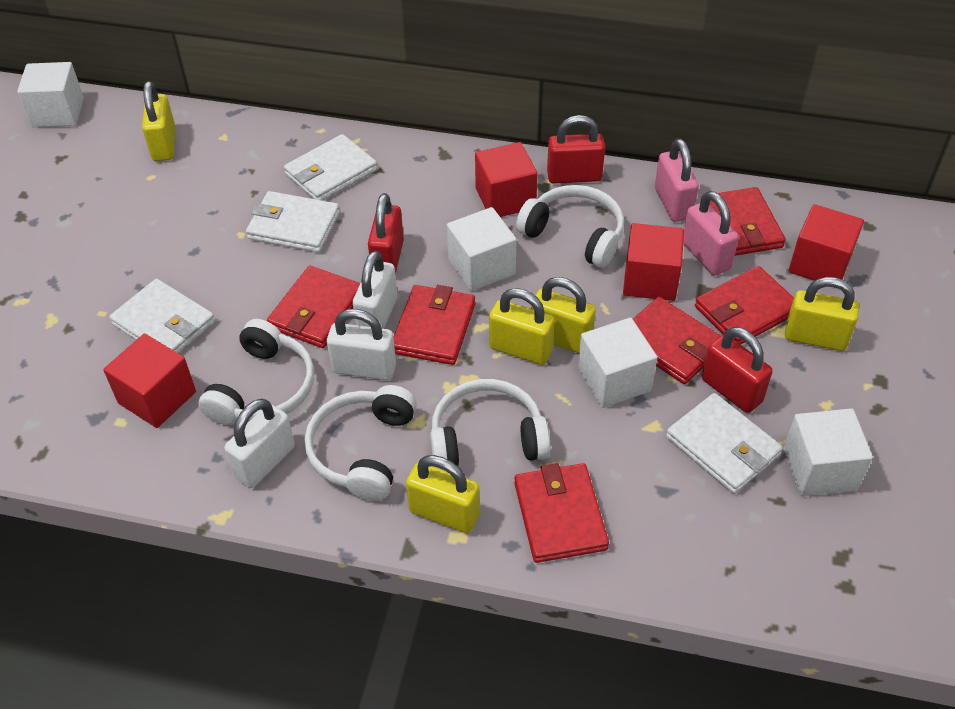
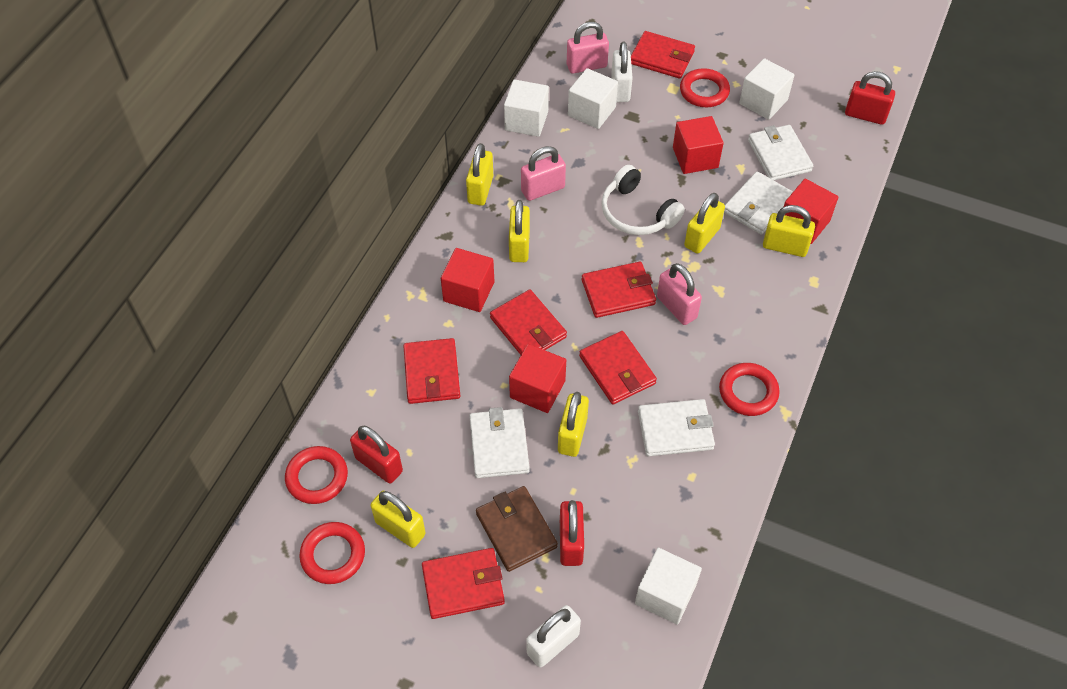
brown wallet: 0 -> 1
pink padlock: 2 -> 3
red ring: 0 -> 4
white headphones: 4 -> 1
white padlock: 3 -> 2
yellow padlock: 5 -> 6

